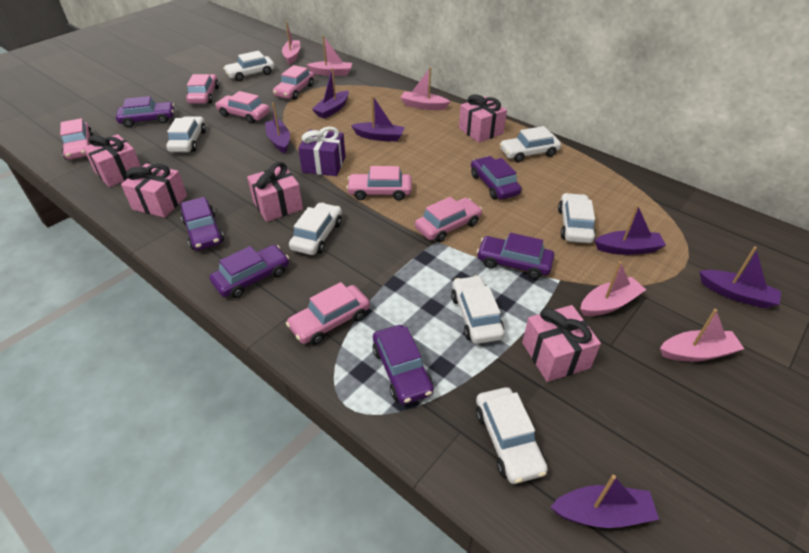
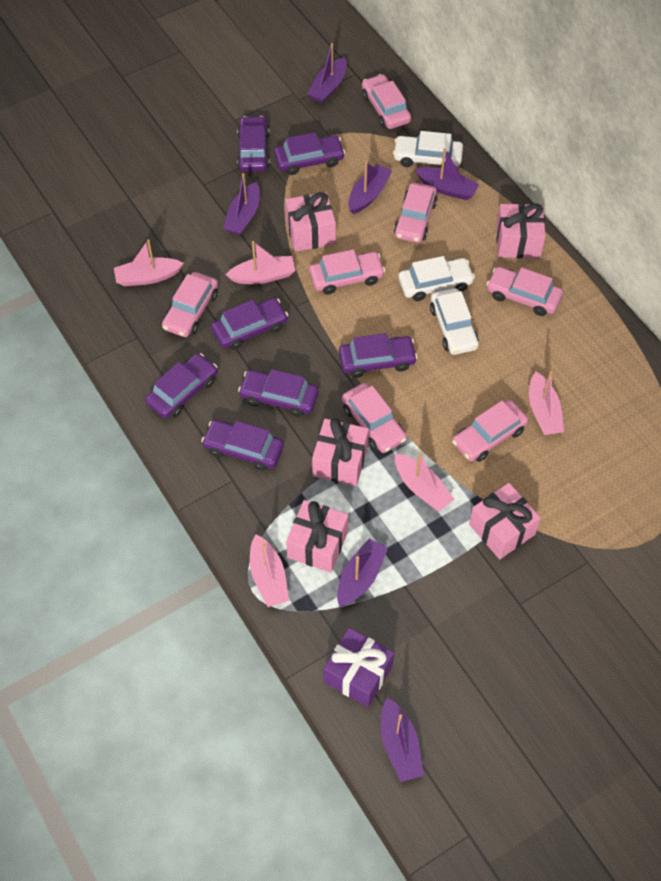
purple car: 6 -> 7
white car: 7 -> 3

